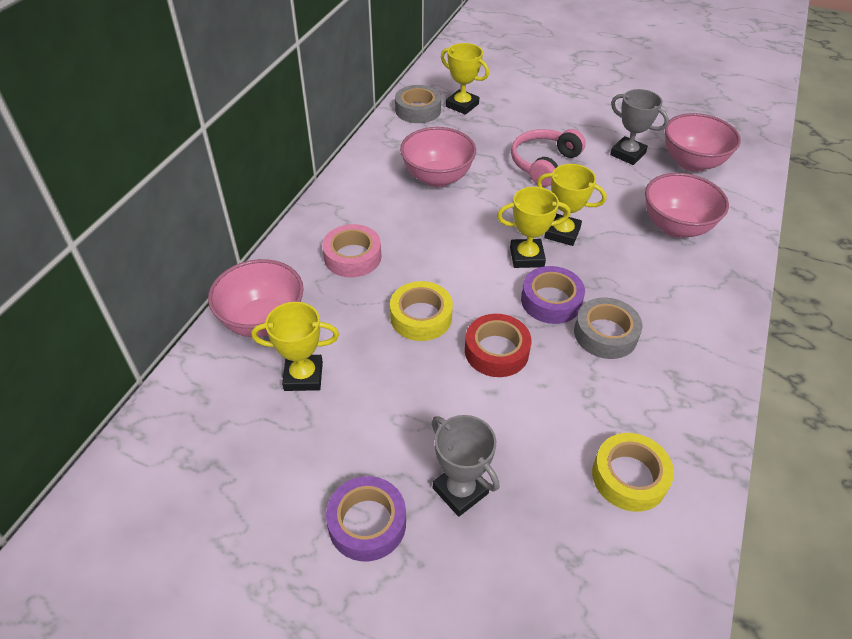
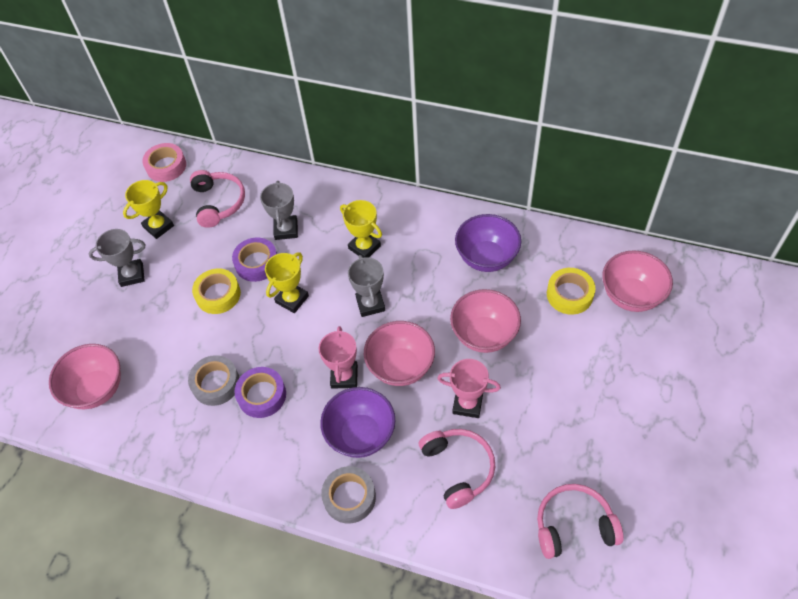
grey trophy: 2 -> 3
pink headphones: 1 -> 3
pink trophy: 0 -> 2
purple bowl: 0 -> 2
red tape: 1 -> 0
yellow trophy: 4 -> 3

